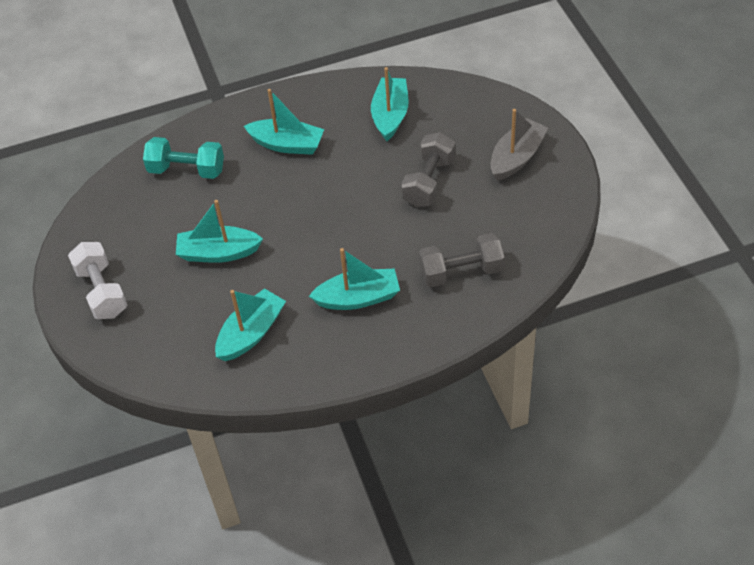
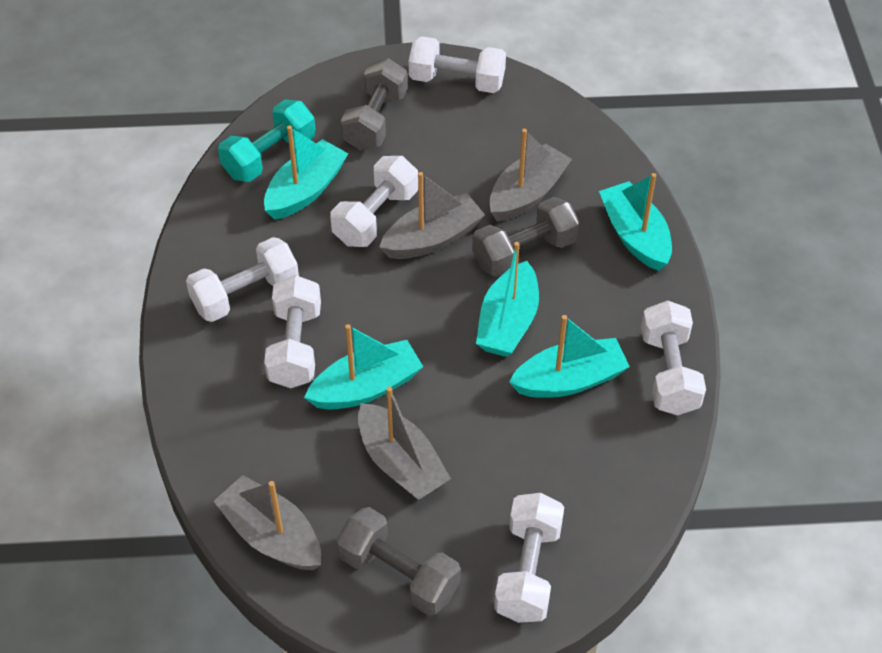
grey boat: 1 -> 4
grey dumbbell: 2 -> 3
white dumbbell: 1 -> 6

